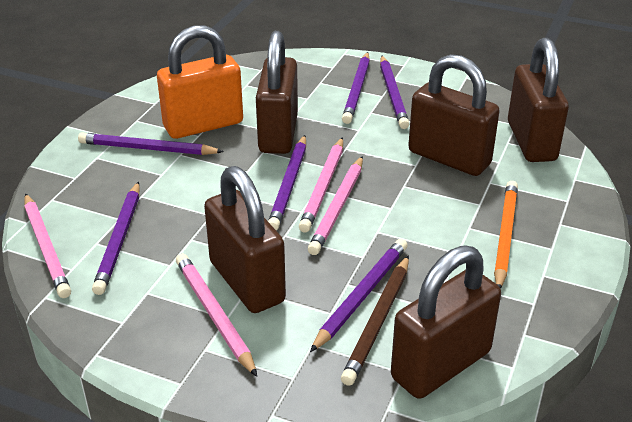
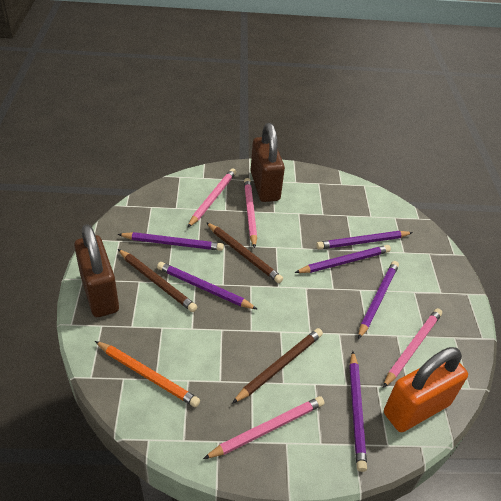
brown padlock: 5 -> 2
brown pencil: 1 -> 3

